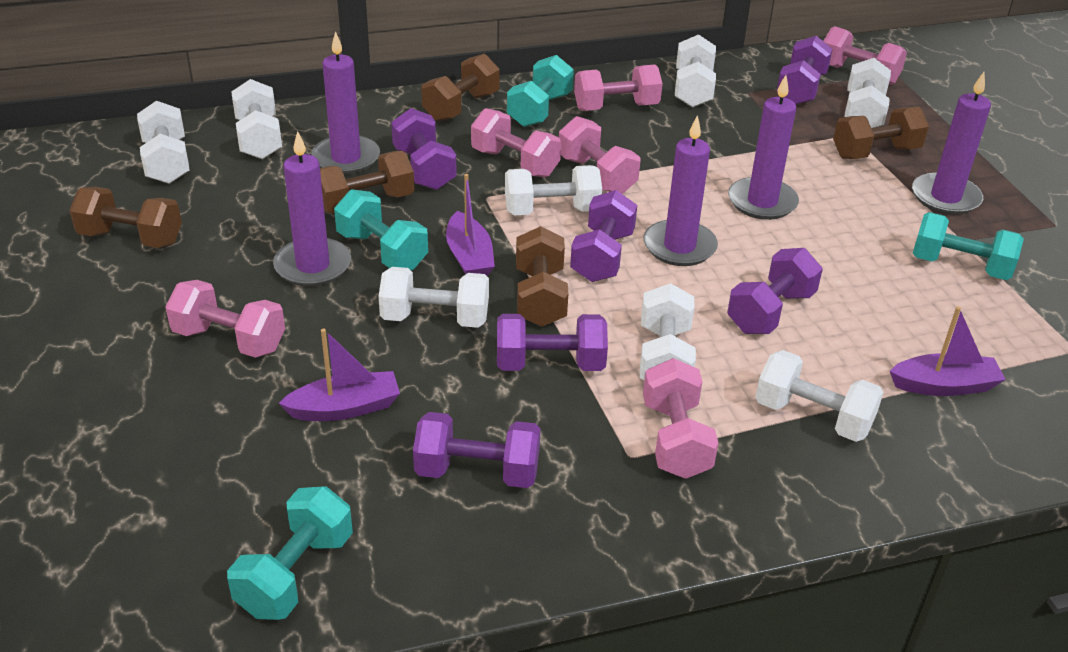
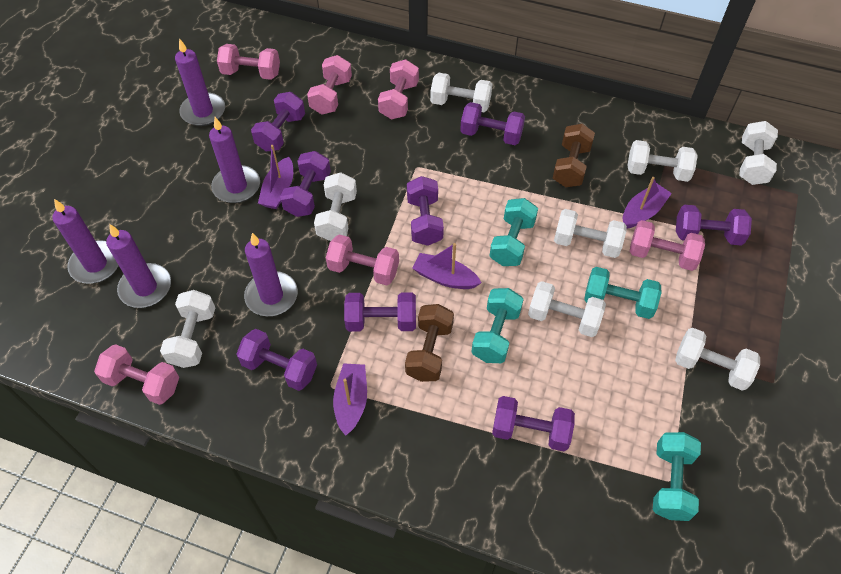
brown dumbbell: 5 -> 2
purple boat: 3 -> 4
purple dumbbell: 6 -> 8

